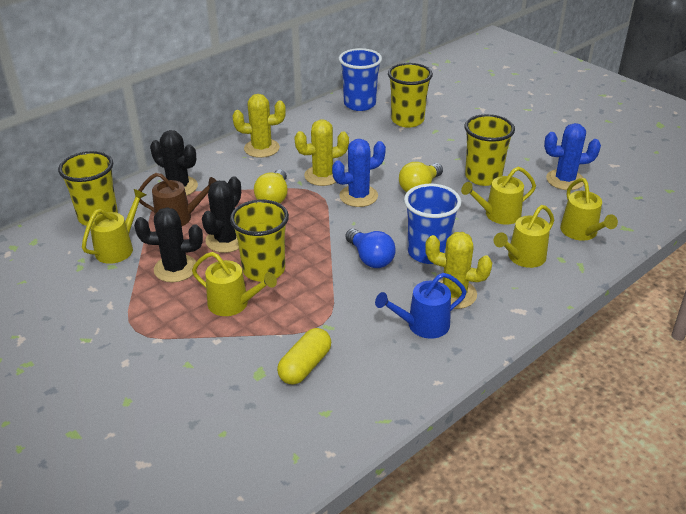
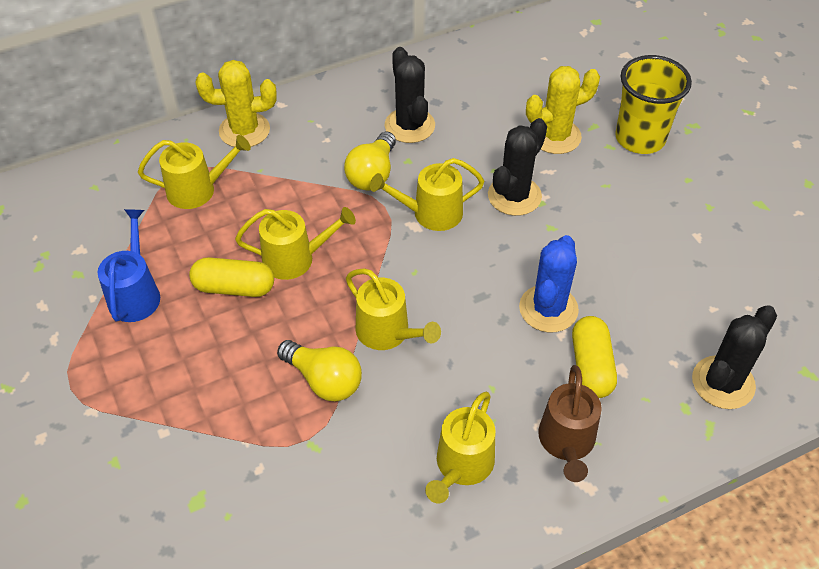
blue cactus: 2 -> 1
blue cup: 2 -> 0
blue light bulb: 1 -> 0
yellow cactus: 3 -> 2
yellow capsule: 1 -> 2
yellow cup: 4 -> 1

